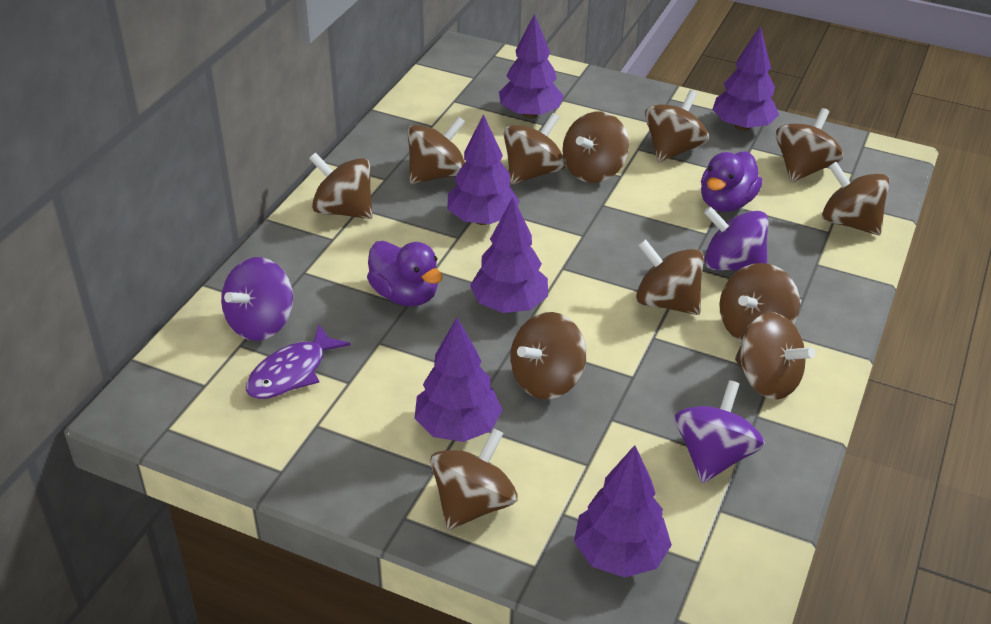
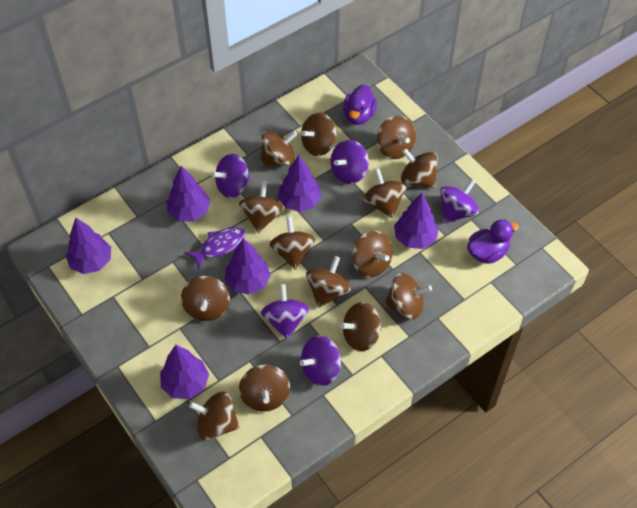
brown spinning top: 12 -> 14
purple spinning top: 3 -> 5

